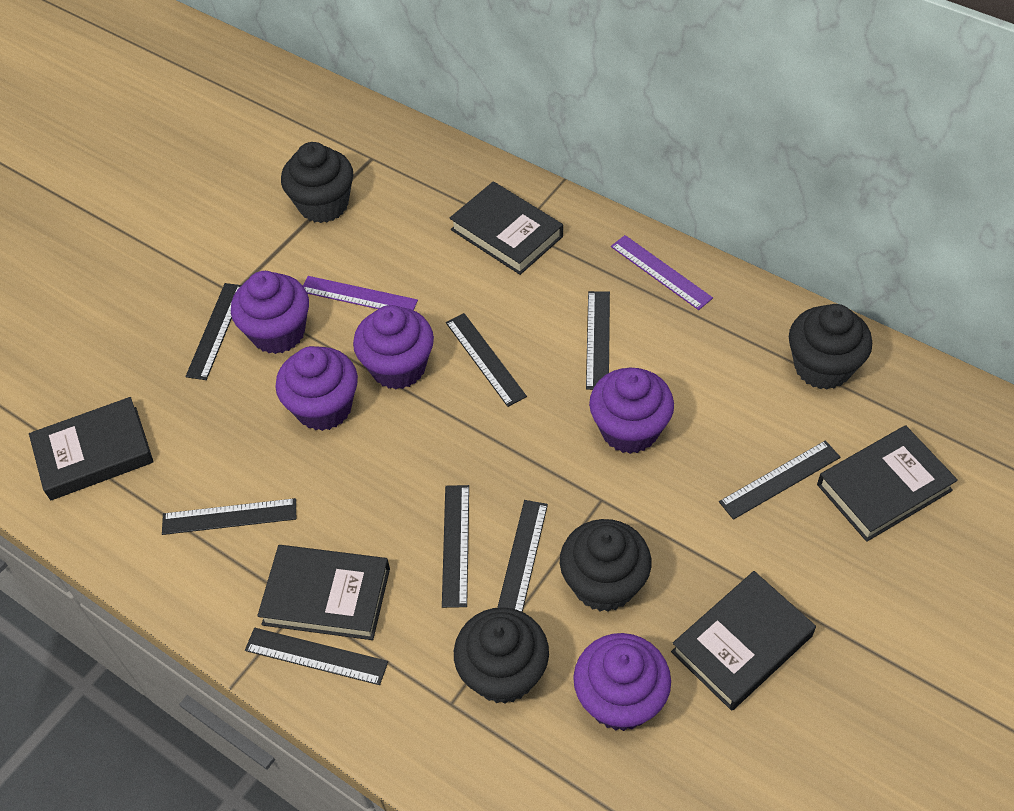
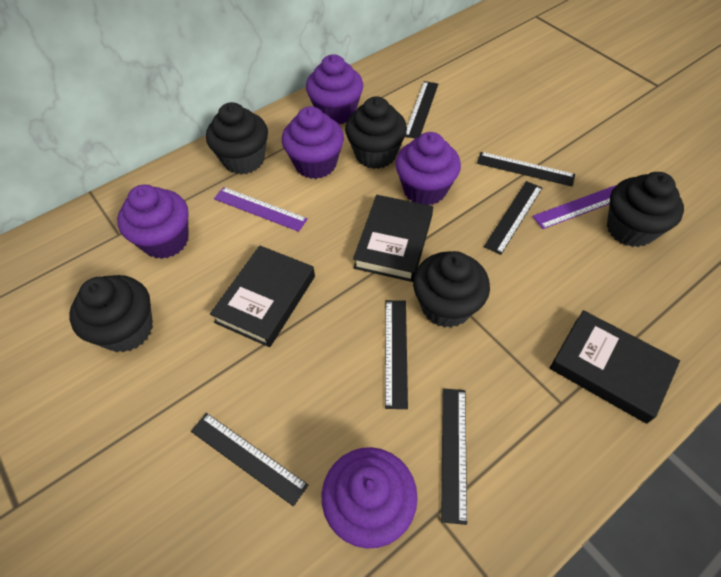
black book: 5 -> 3
black cupcake: 4 -> 5
black ruler: 8 -> 6

